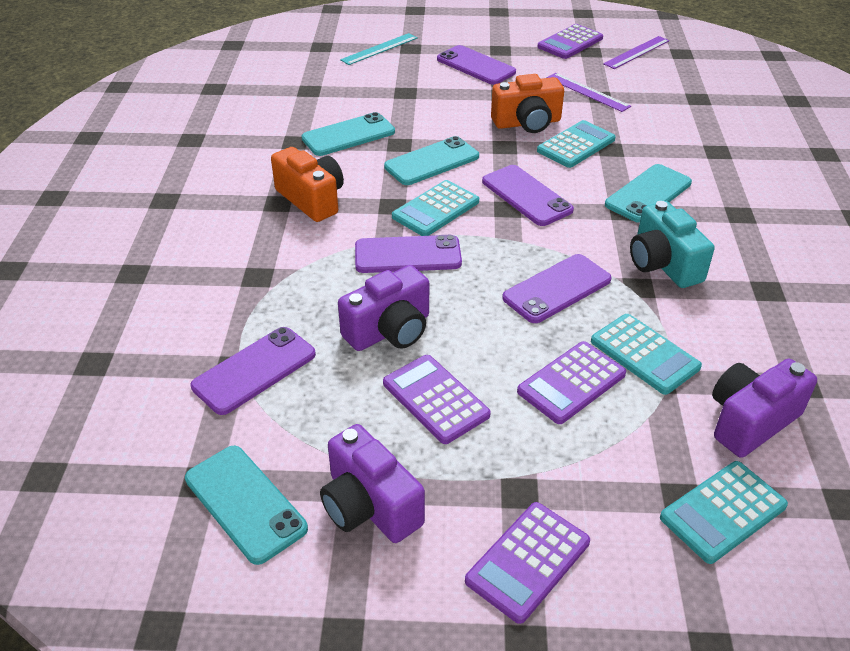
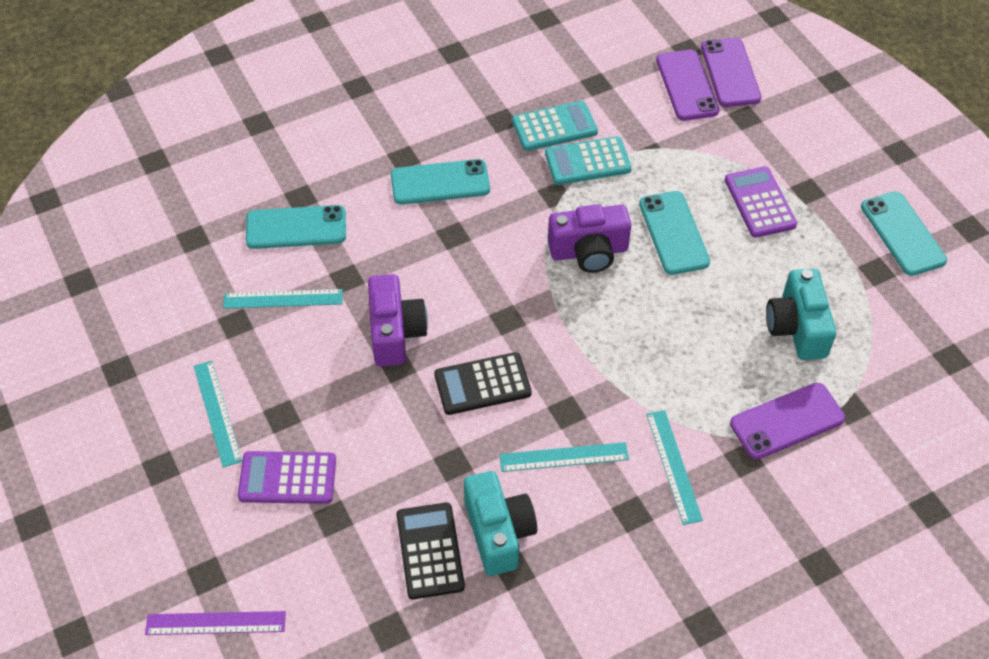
black calculator: 0 -> 2
orange camera: 2 -> 0
purple calculator: 4 -> 2
purple camera: 3 -> 2
purple phone: 5 -> 3
purple ruler: 2 -> 1
turquoise calculator: 4 -> 2
turquoise camera: 1 -> 2
turquoise ruler: 1 -> 4

